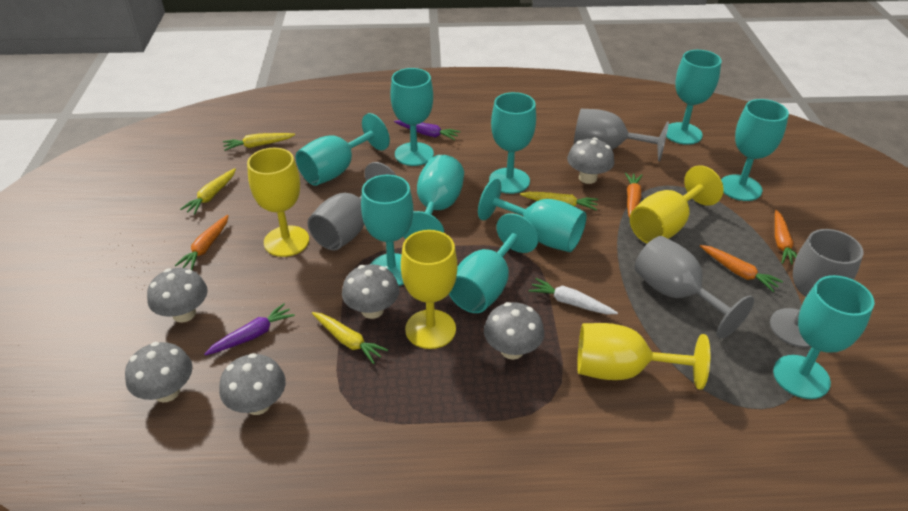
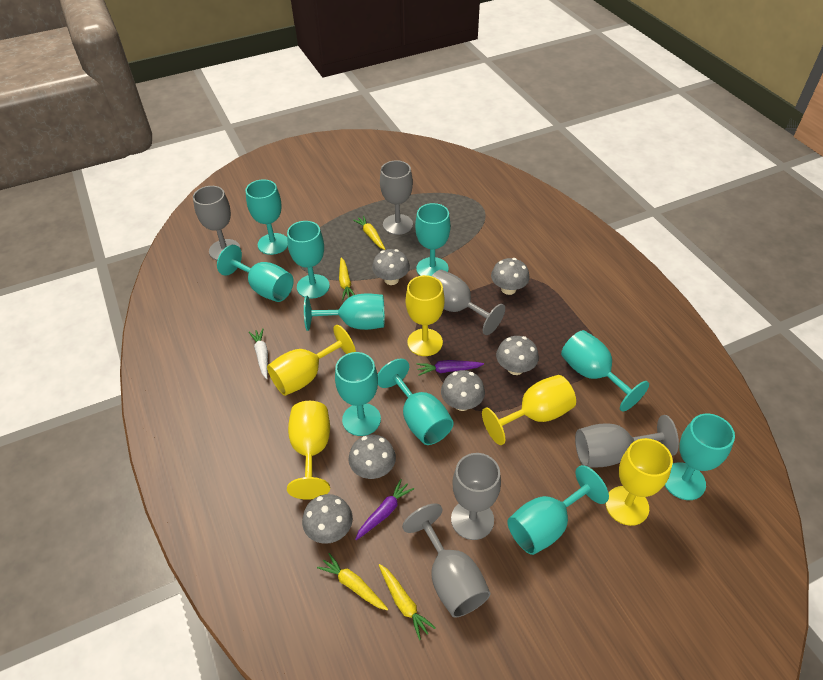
grey goblet: 4 -> 6
orange carrot: 4 -> 0
yellow goblet: 4 -> 5

